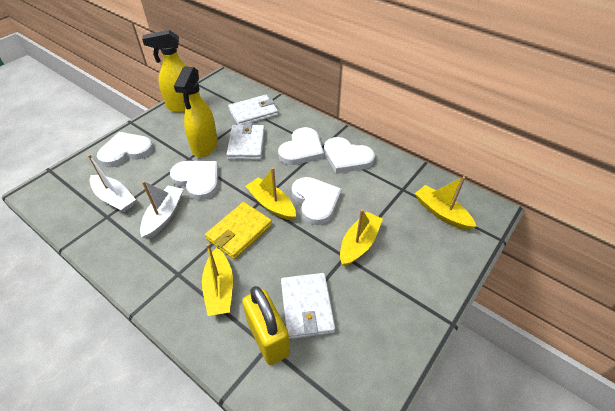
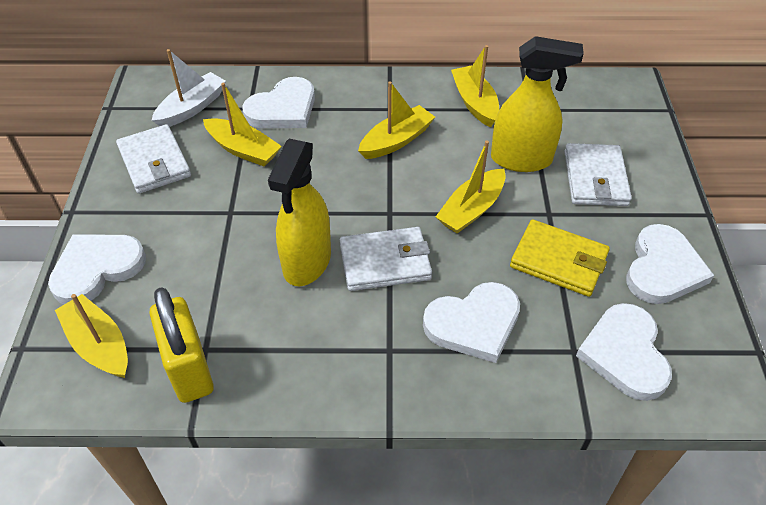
white boat: 2 -> 1
yellow boat: 4 -> 5

